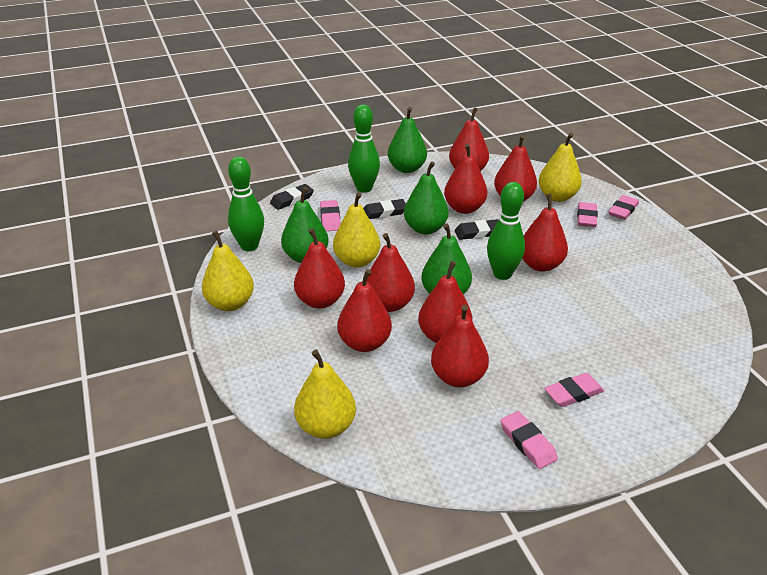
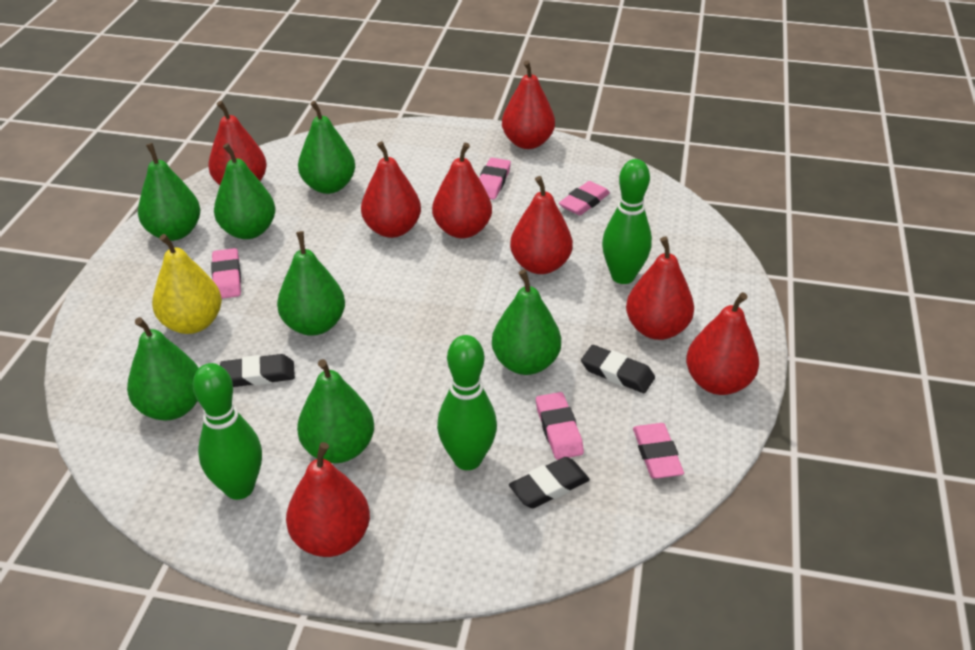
green pear: 4 -> 7
red pear: 9 -> 8
yellow pear: 4 -> 1

